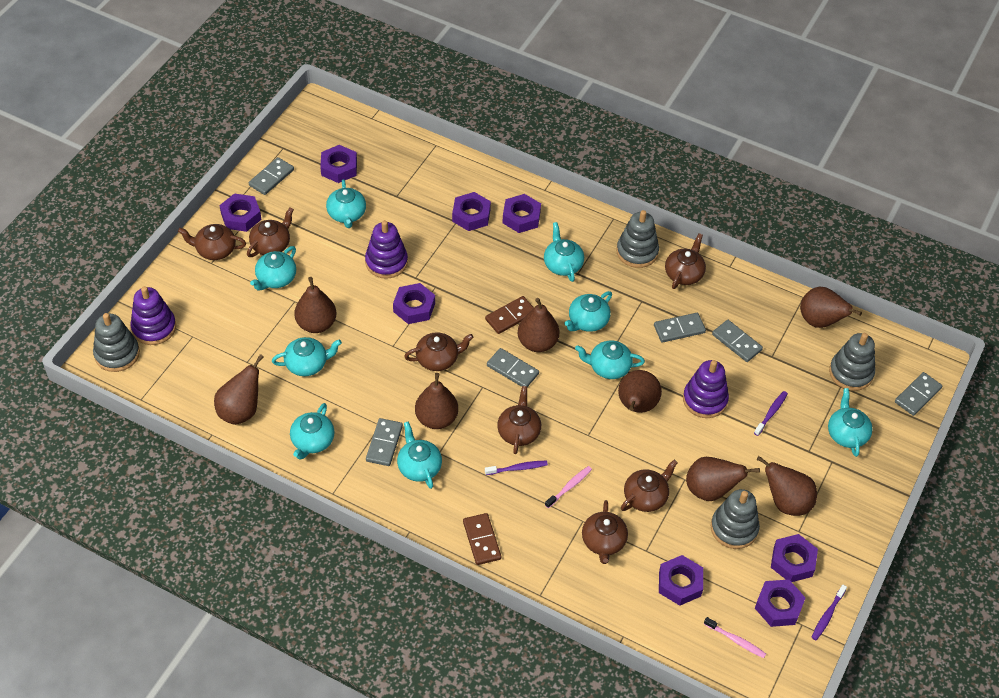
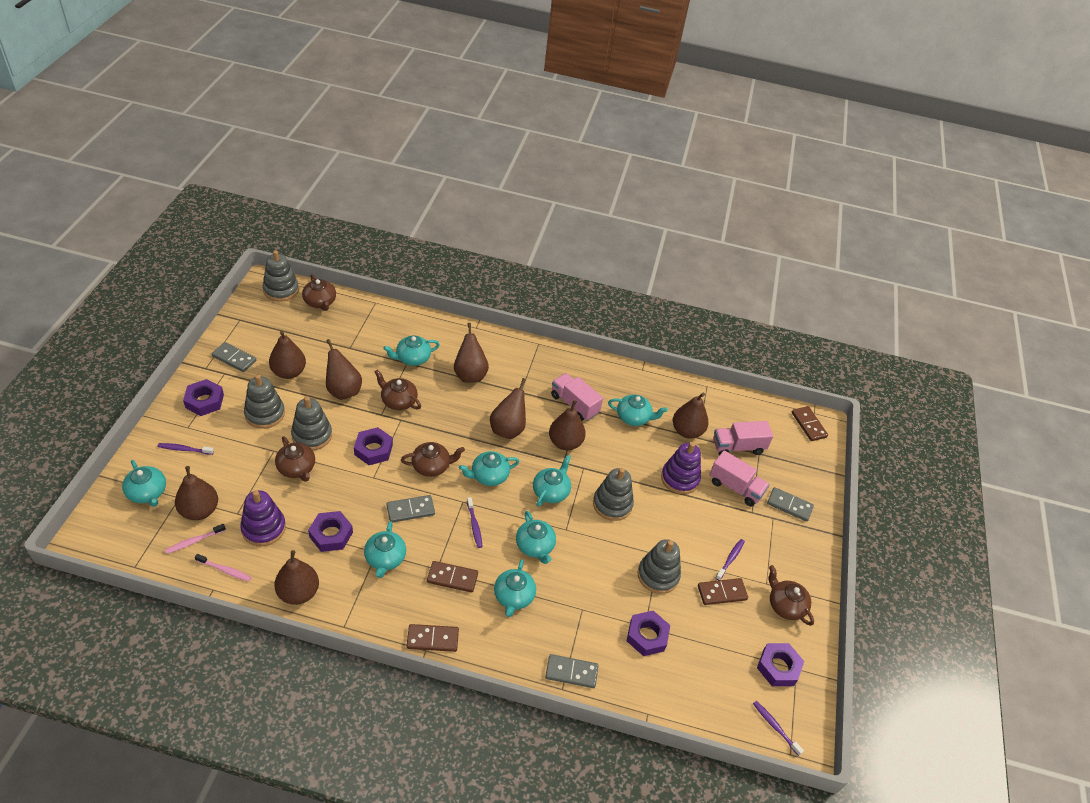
brown domino: 2 -> 4
brown teapot: 7 -> 5
grey domino: 6 -> 4
grey stacking toy: 4 -> 5
pink truck: 0 -> 3
purple nut: 8 -> 5
purple stacking toy: 3 -> 2
purple toothbrush: 3 -> 4
turquoise teapot: 9 -> 8

